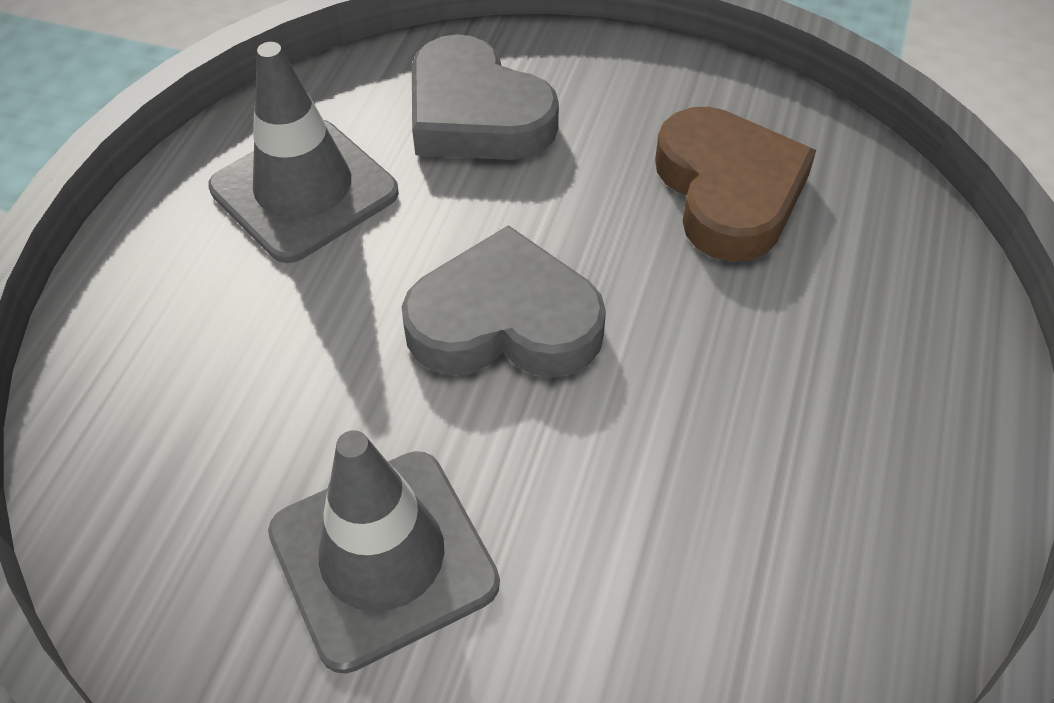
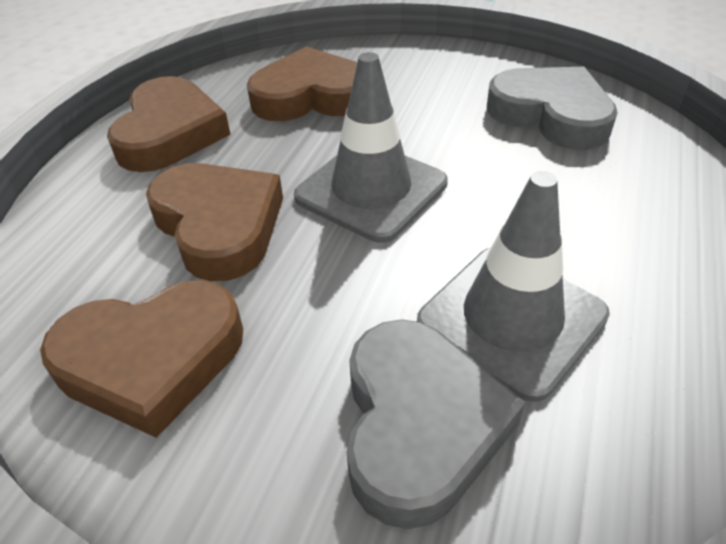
brown heart: 1 -> 4

